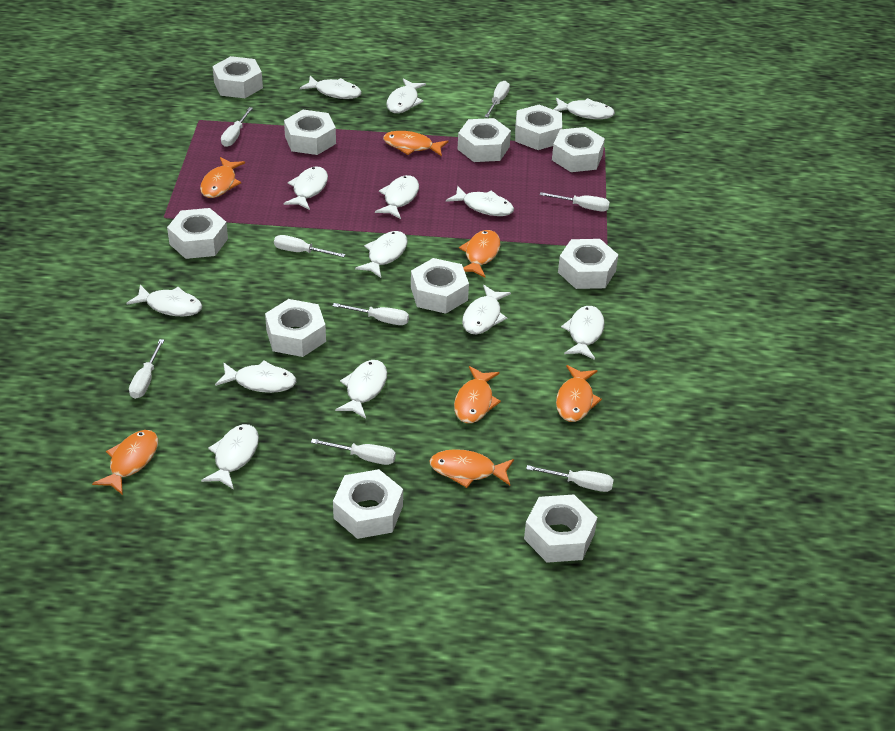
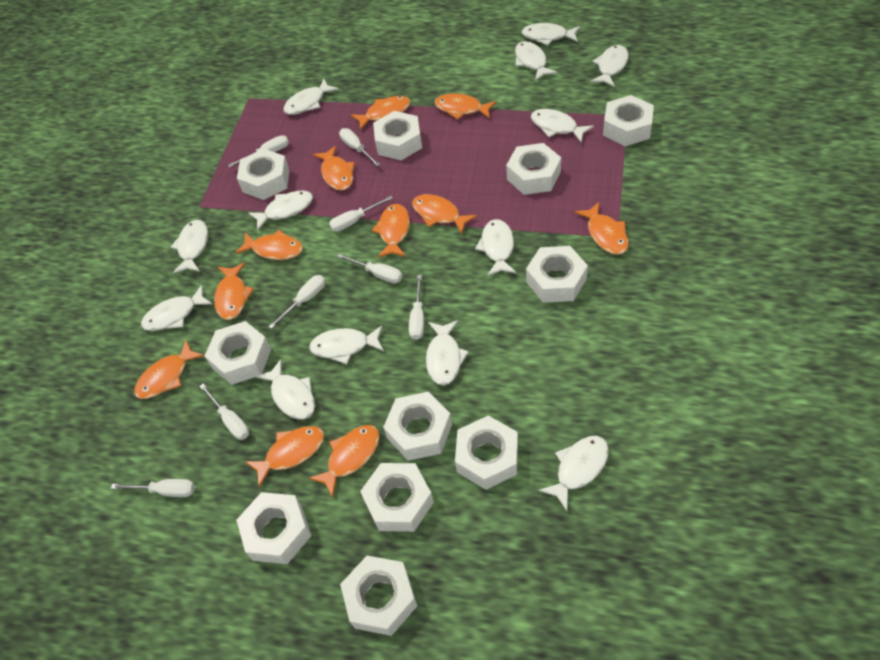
orange fish: 7 -> 11

